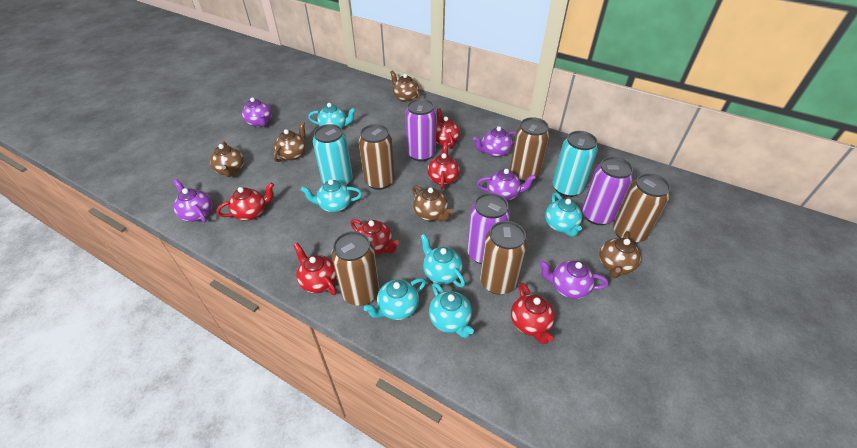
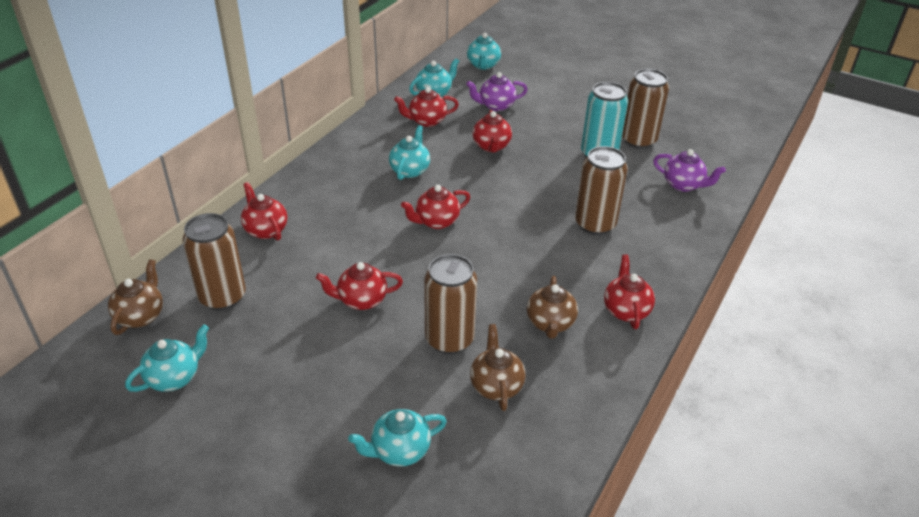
brown can: 5 -> 4
brown teapot: 5 -> 3
purple can: 3 -> 0
purple teapot: 5 -> 2
turquoise can: 2 -> 1
turquoise teapot: 6 -> 5

